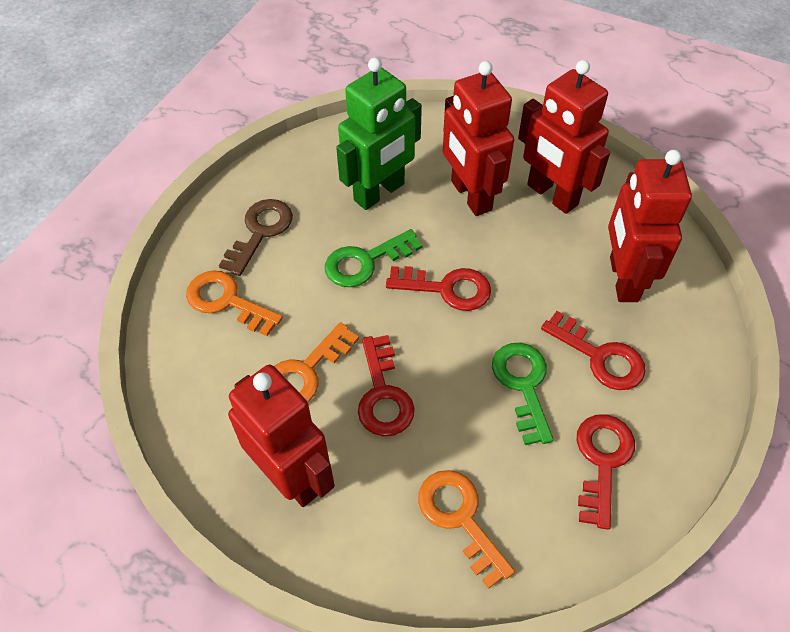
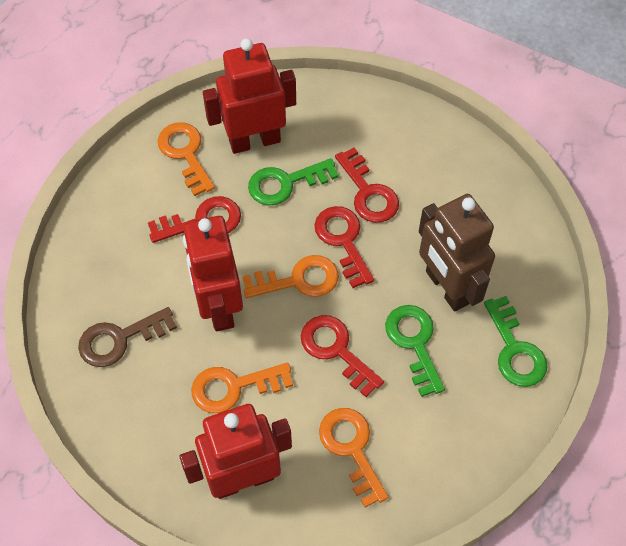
brown robot: 0 -> 1
green key: 2 -> 3
green robot: 1 -> 0
orange key: 3 -> 4
red robot: 4 -> 3

